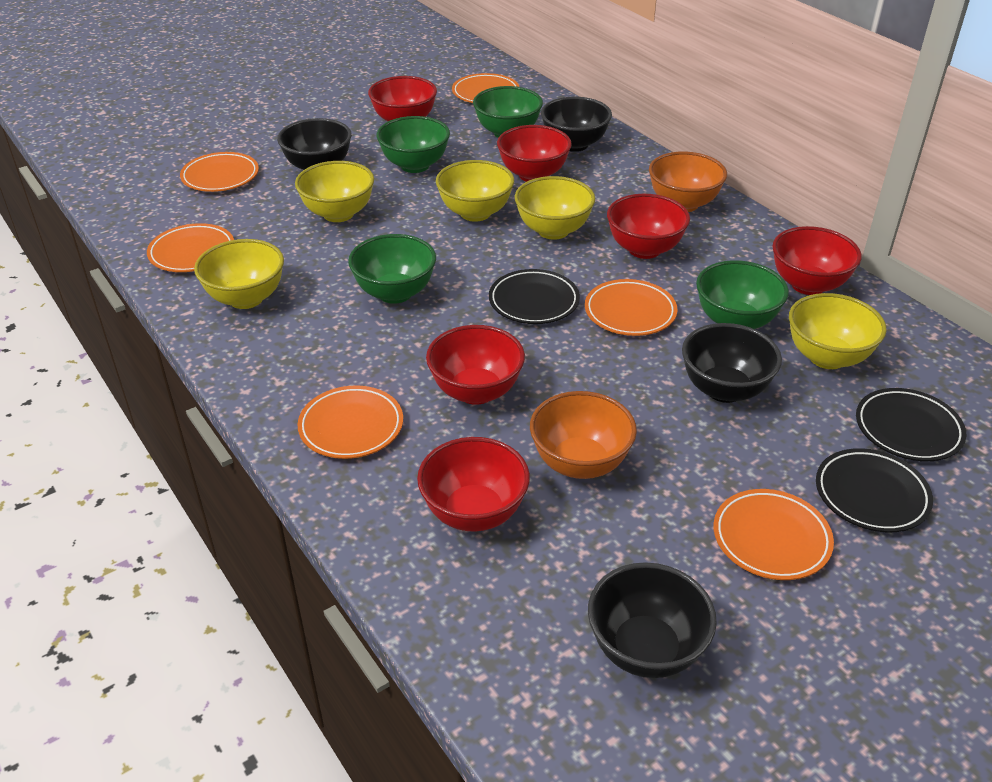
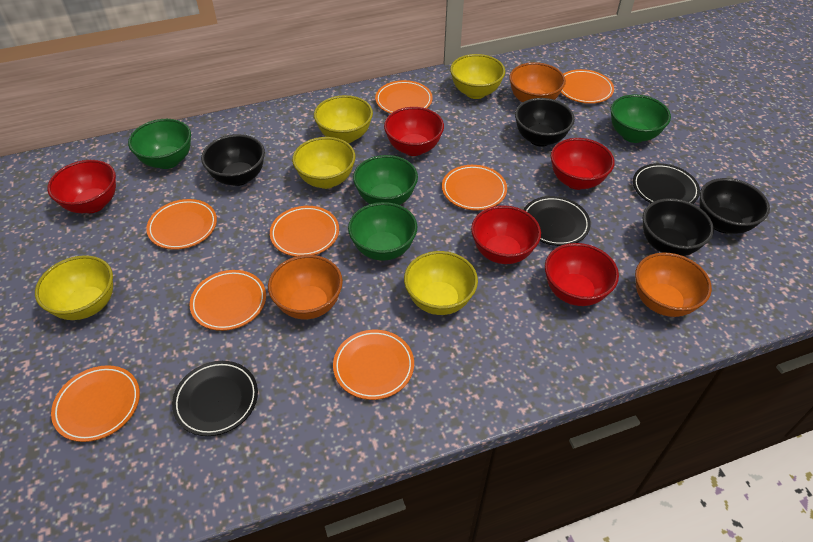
orange bowl: 2 -> 3
orange plate: 6 -> 8
red bowl: 6 -> 5

